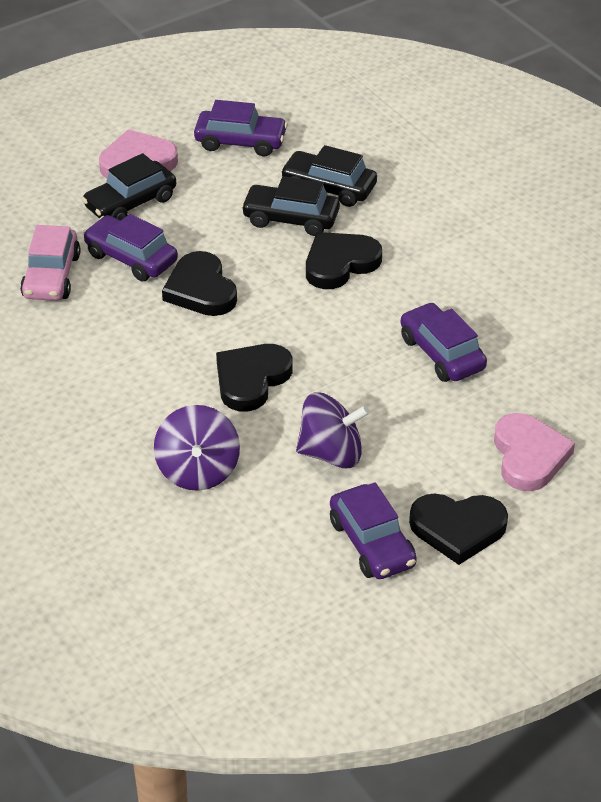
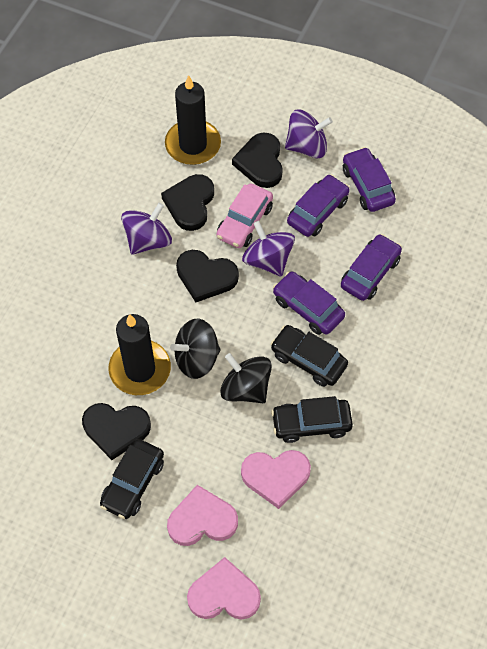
black candle: 0 -> 2
black spinning top: 0 -> 2
pink heart: 2 -> 3
purple spinning top: 2 -> 3

